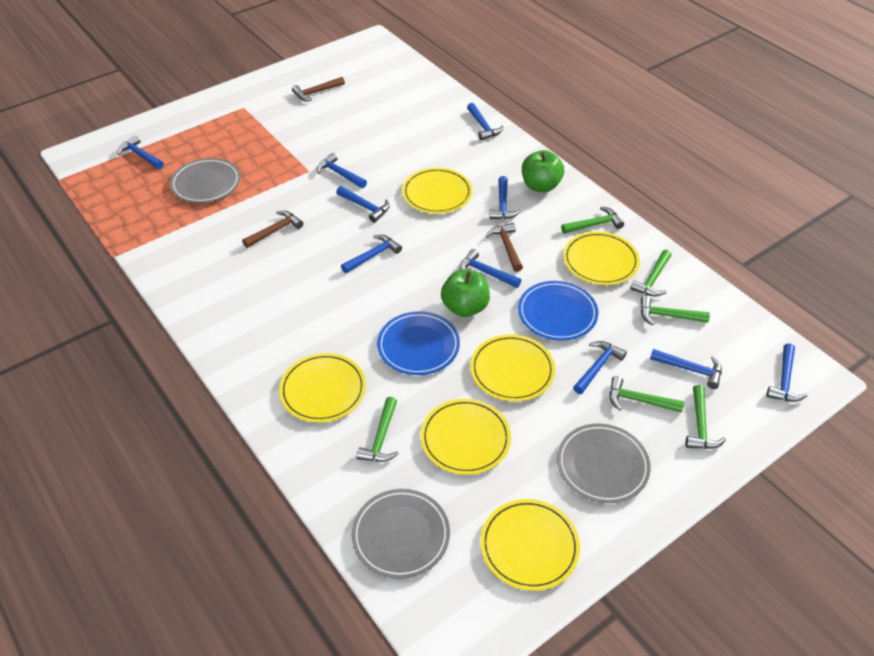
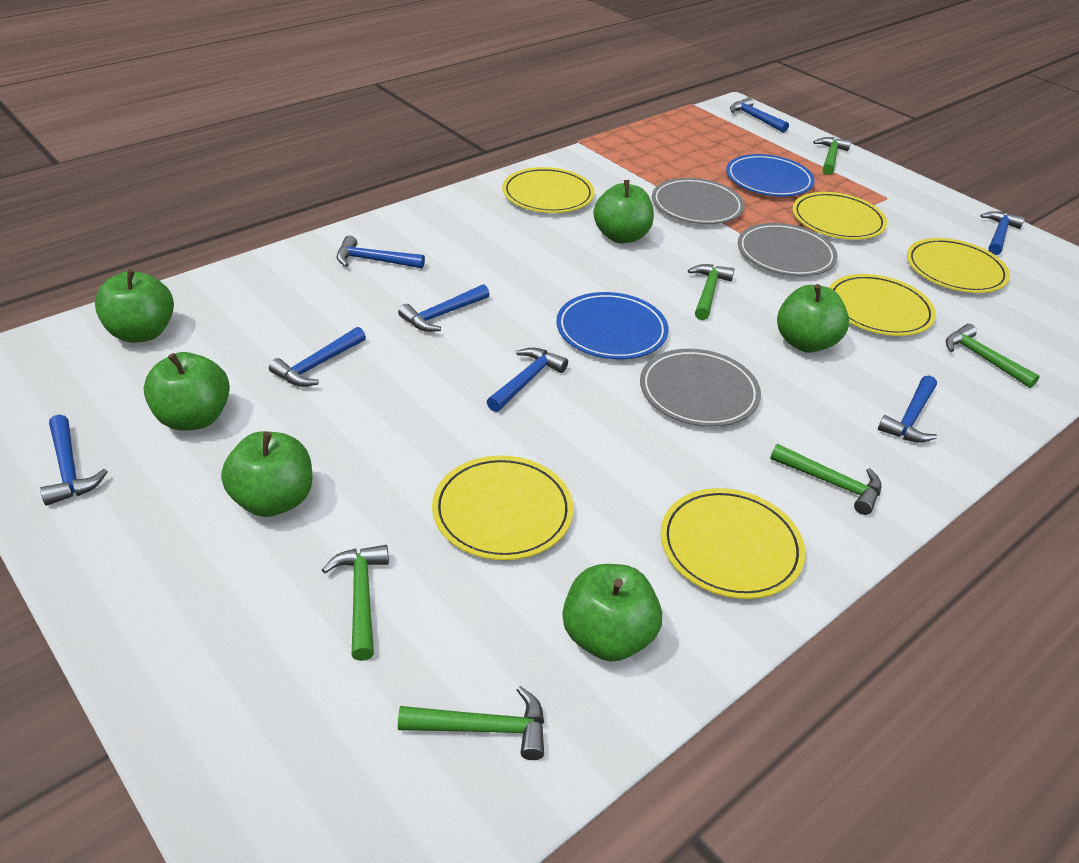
blue hammer: 10 -> 8
brown hammer: 3 -> 0
green apple: 2 -> 6

